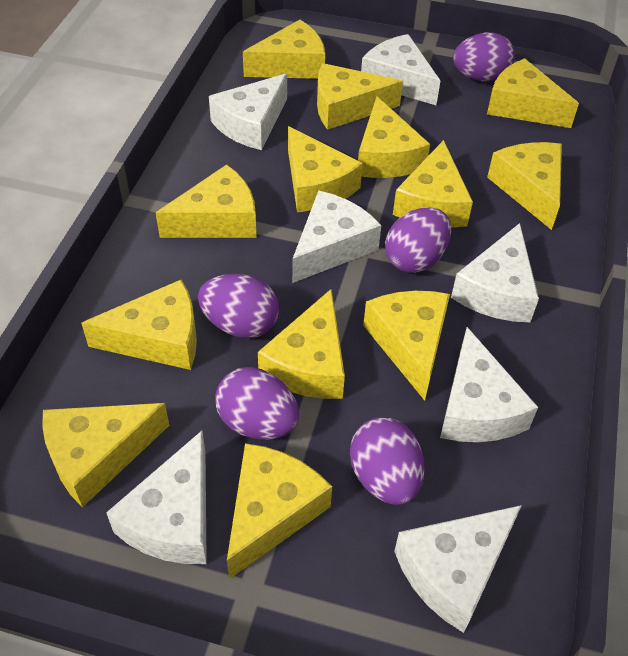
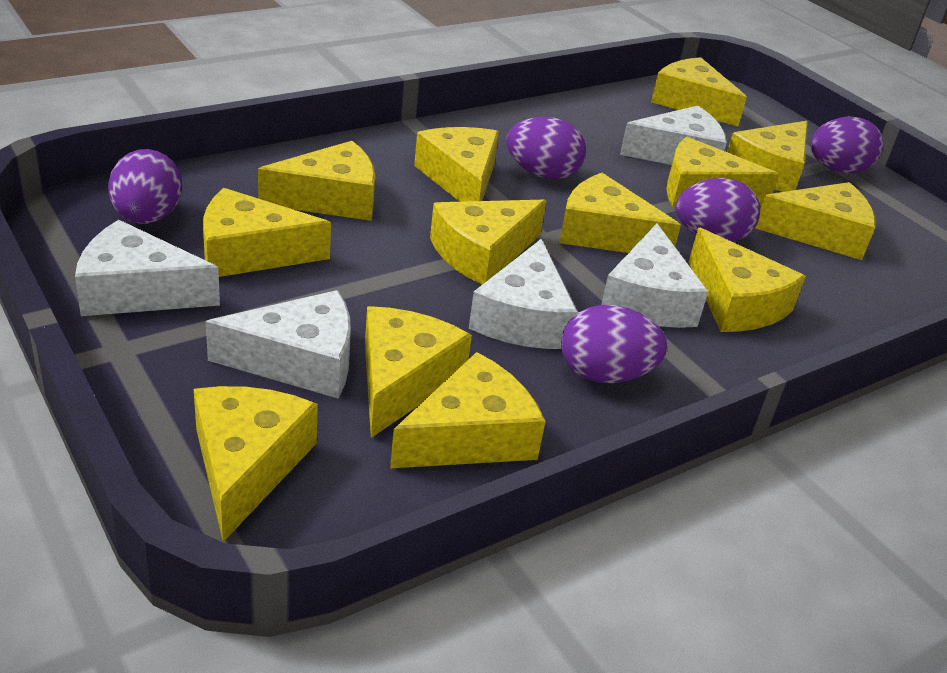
white cheese: 7 -> 5

